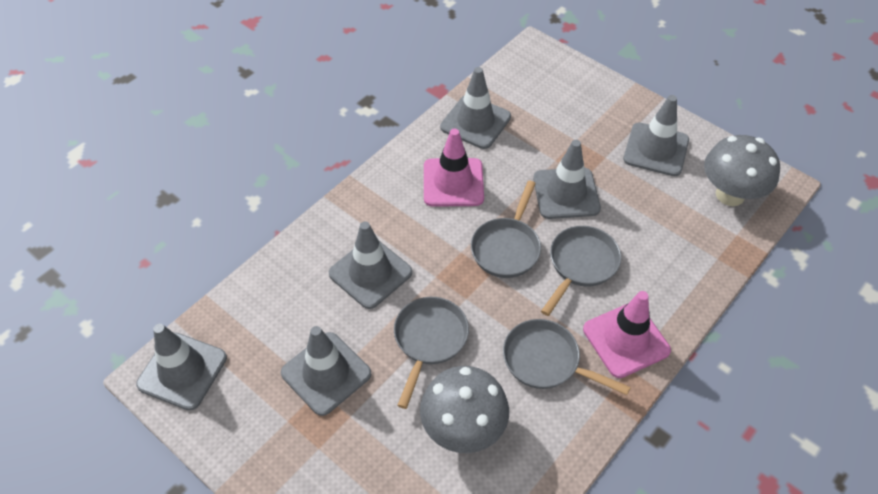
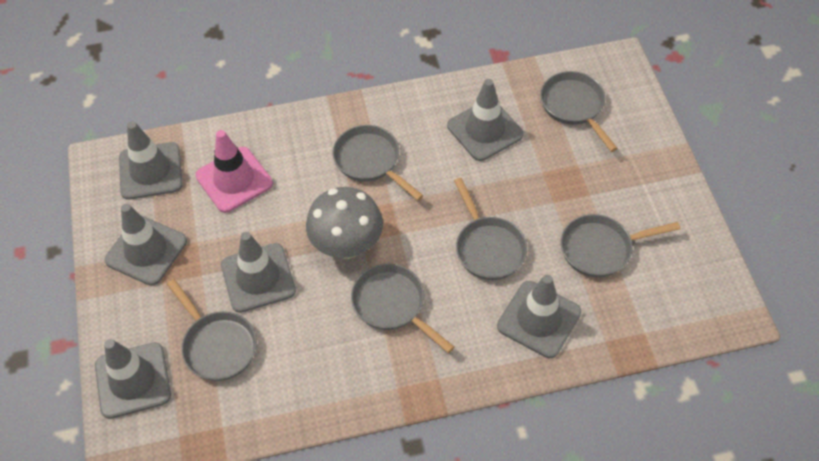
grey mushroom: 2 -> 1
grey pan: 4 -> 6
pink traffic cone: 2 -> 1

